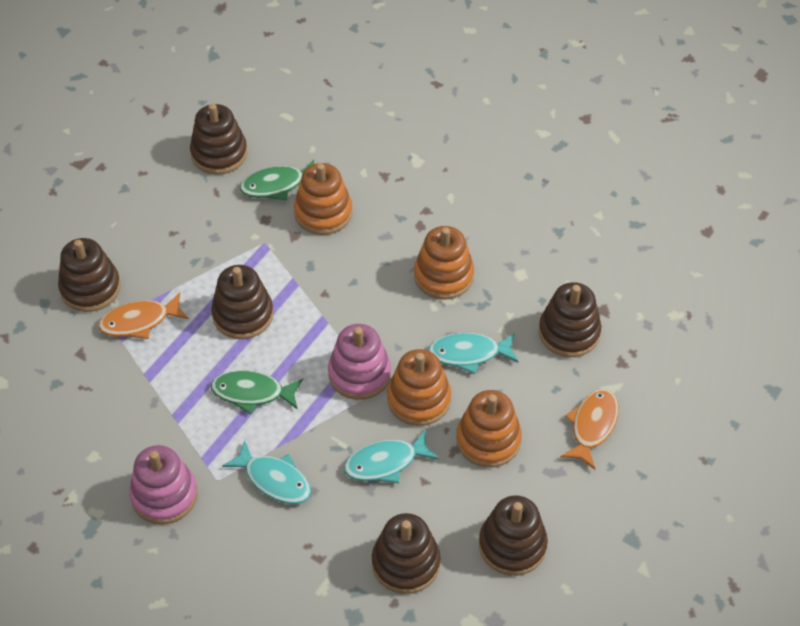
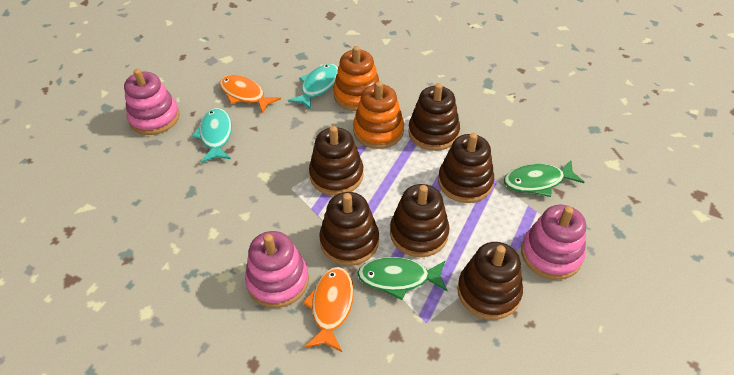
orange stacking toy: 4 -> 2
pink stacking toy: 2 -> 3
turquoise fish: 3 -> 2

